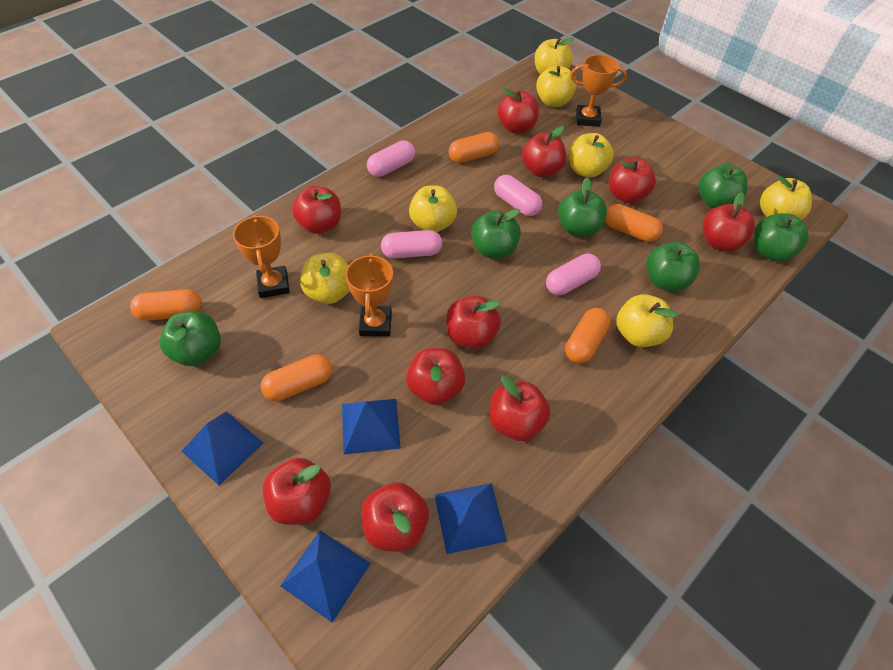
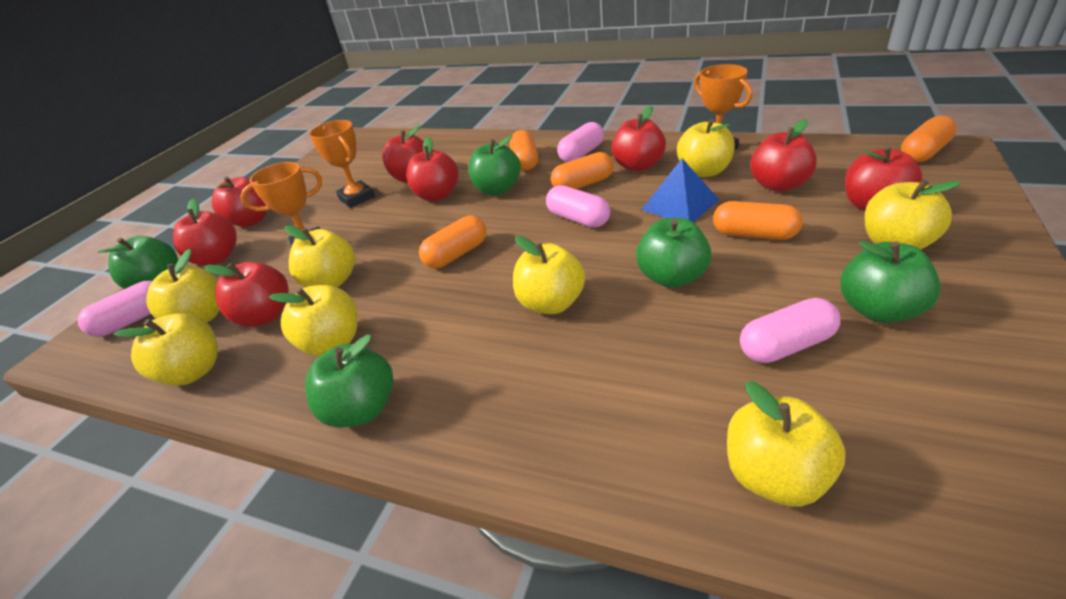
blue pyramid: 4 -> 1
green apple: 6 -> 5
red apple: 10 -> 8
yellow apple: 7 -> 8

